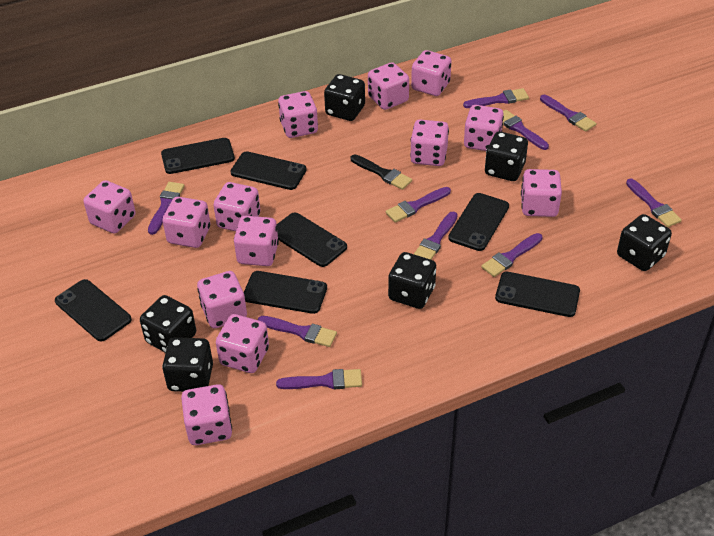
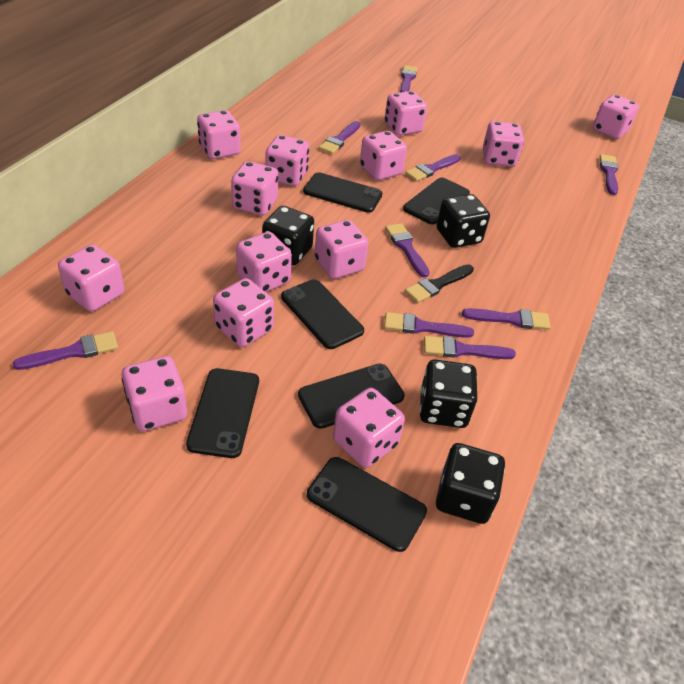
black dice: 6 -> 4
black phone: 7 -> 6
purple brush: 10 -> 9

